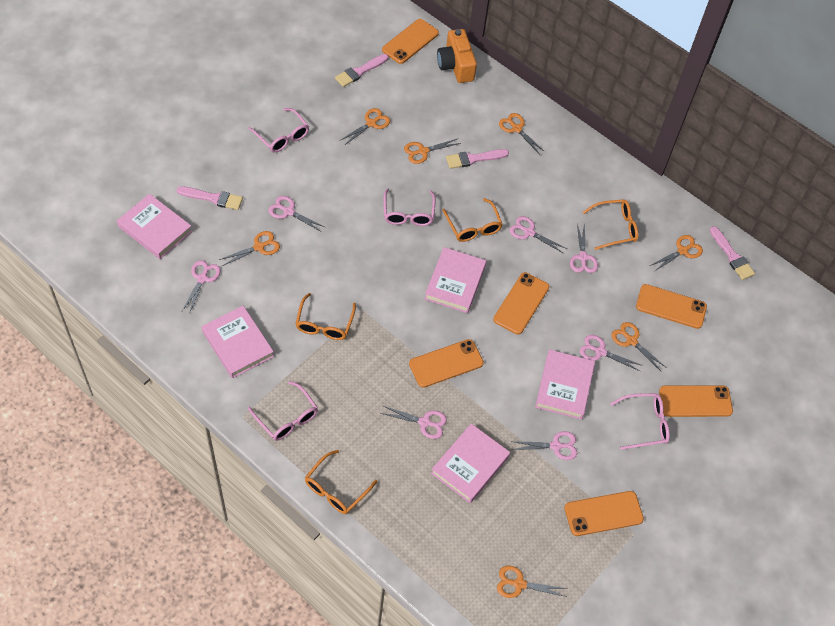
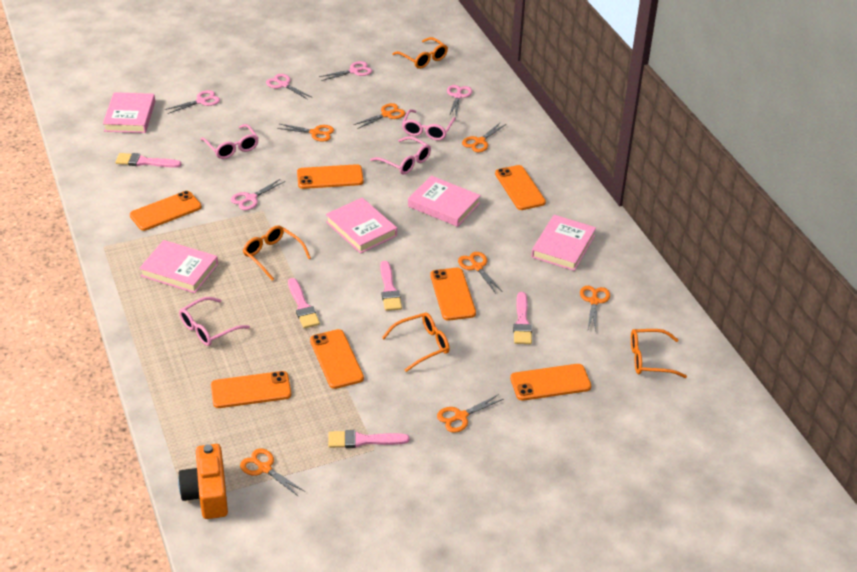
orange phone: 6 -> 7
pink brush: 4 -> 5
pink scissors: 7 -> 5

